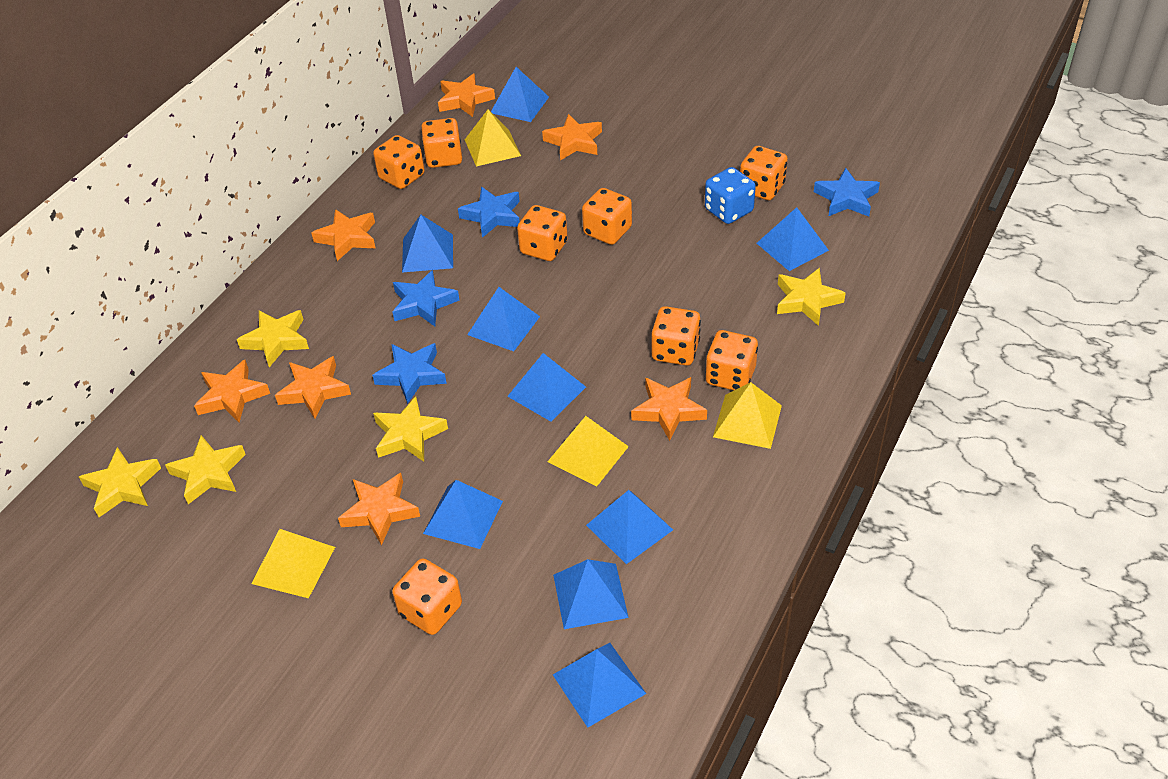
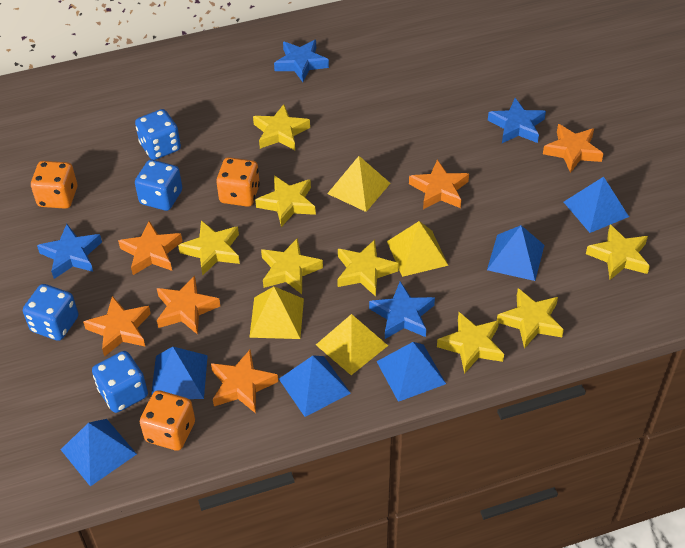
blue dice: 1 -> 4
blue pyramid: 9 -> 6
orange dice: 8 -> 3
orange star: 7 -> 6
yellow star: 5 -> 8

